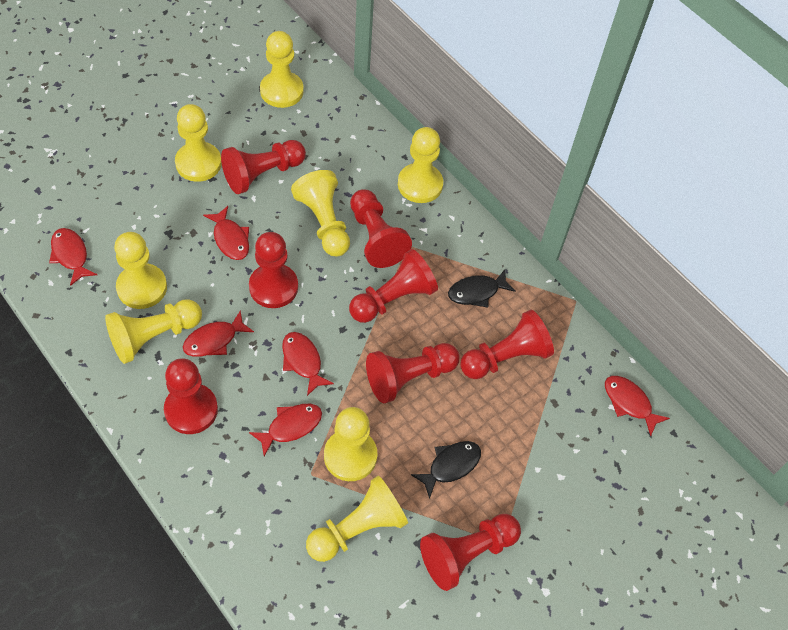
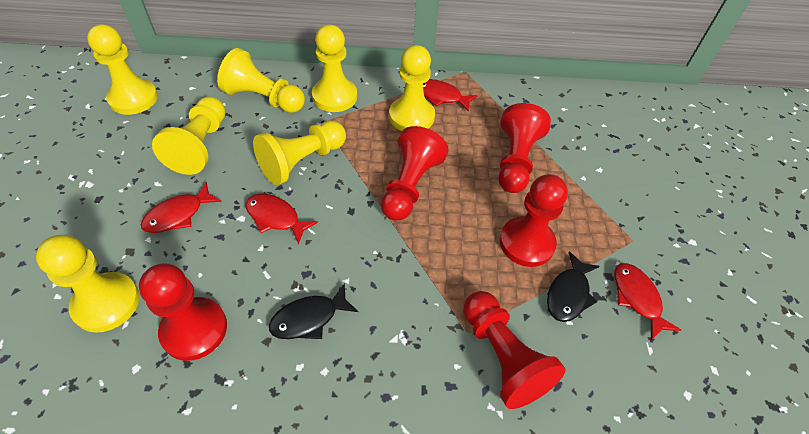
red fish: 6 -> 4
red pawn: 8 -> 5
yellow pawn: 8 -> 7

